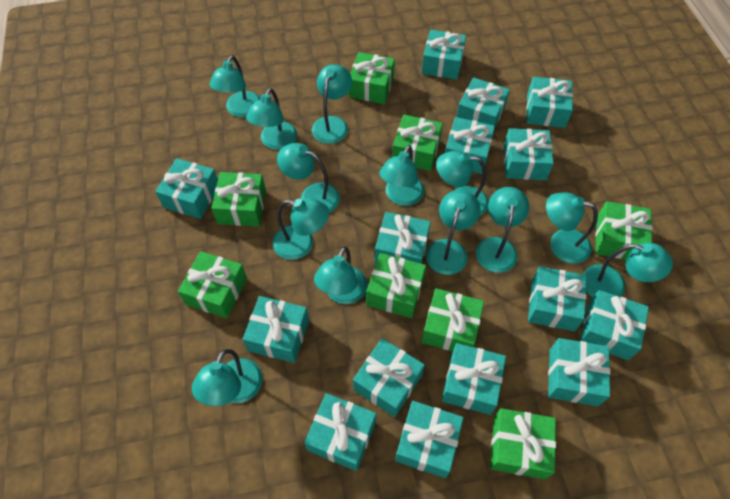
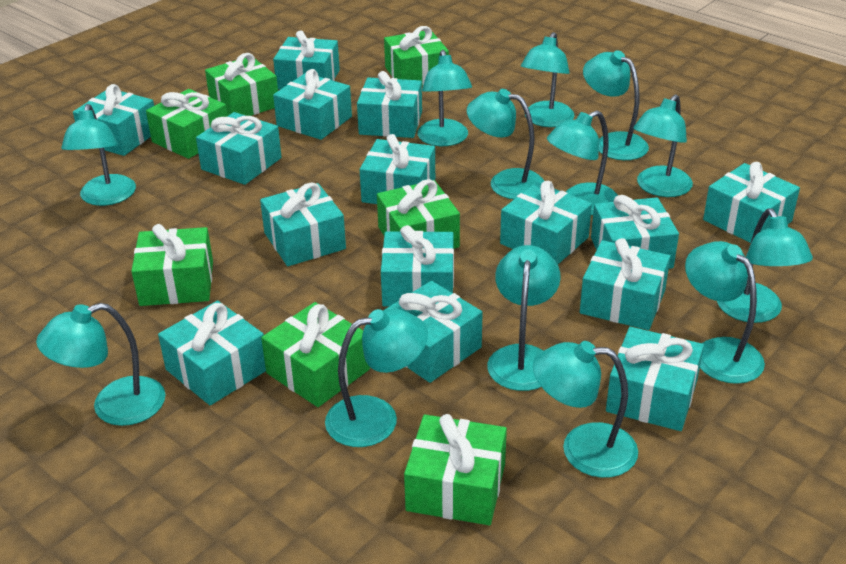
green gift: 8 -> 7

